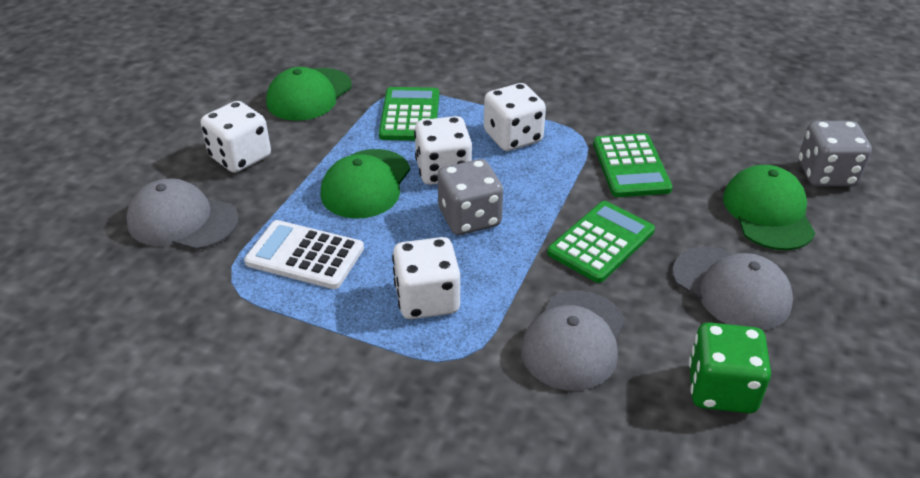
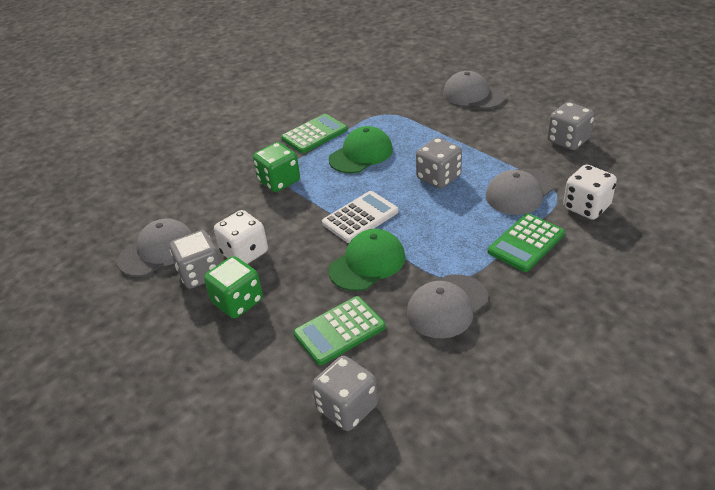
green cap: 3 -> 2
green dice: 1 -> 2
grey cap: 3 -> 4
grey dice: 2 -> 4
white dice: 4 -> 2

